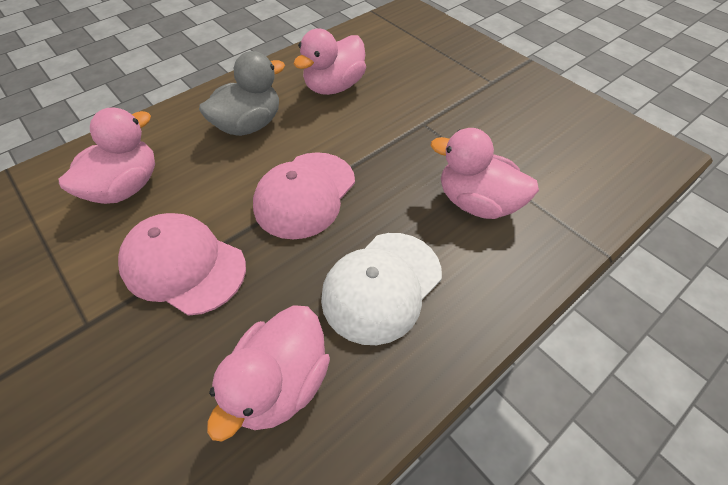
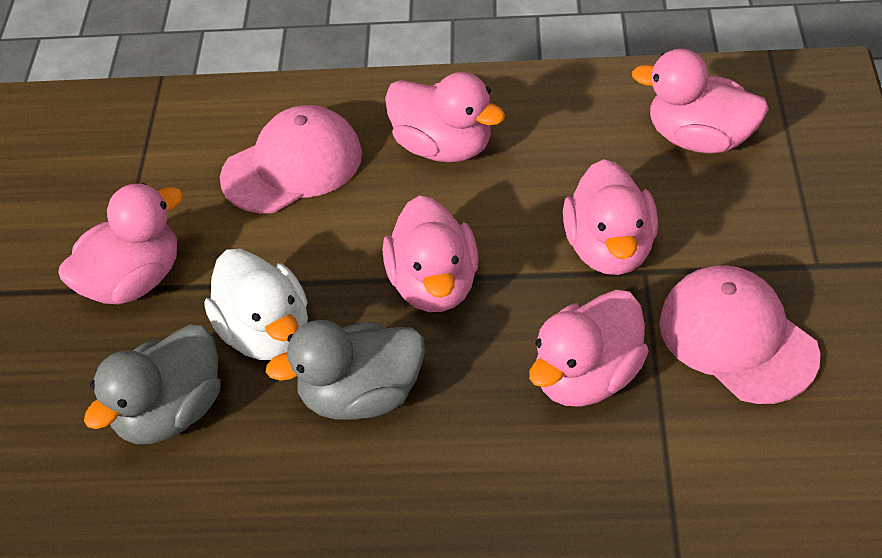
grey duck: 1 -> 2
pink duck: 4 -> 6
white cap: 1 -> 0
white duck: 0 -> 1

